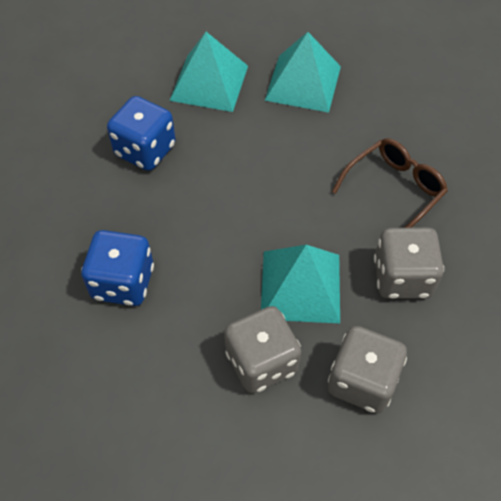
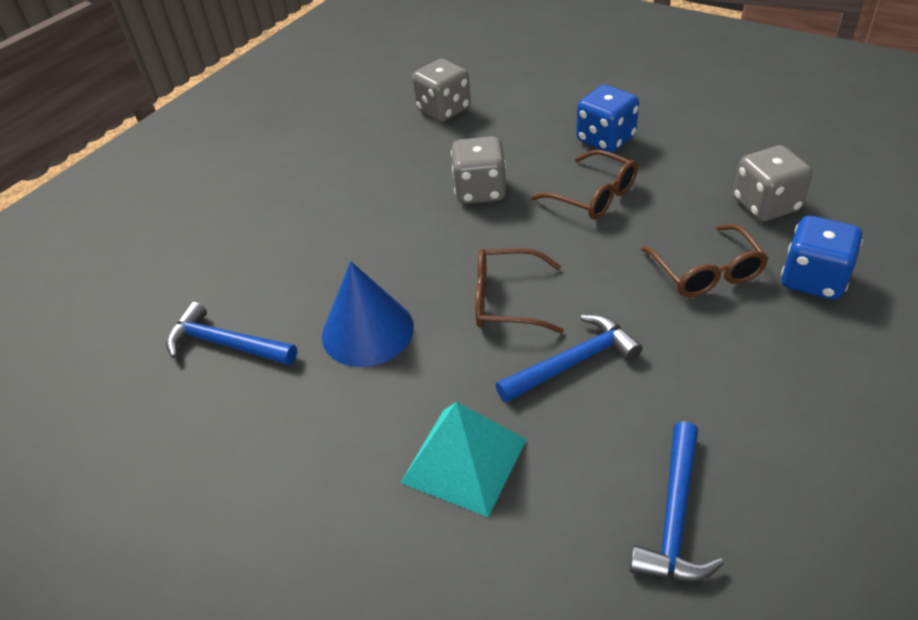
blue cone: 0 -> 1
blue hammer: 0 -> 3
brown glasses: 1 -> 3
turquoise pyramid: 3 -> 1

